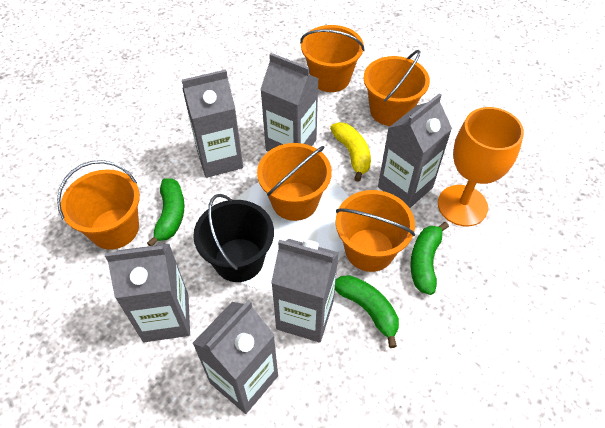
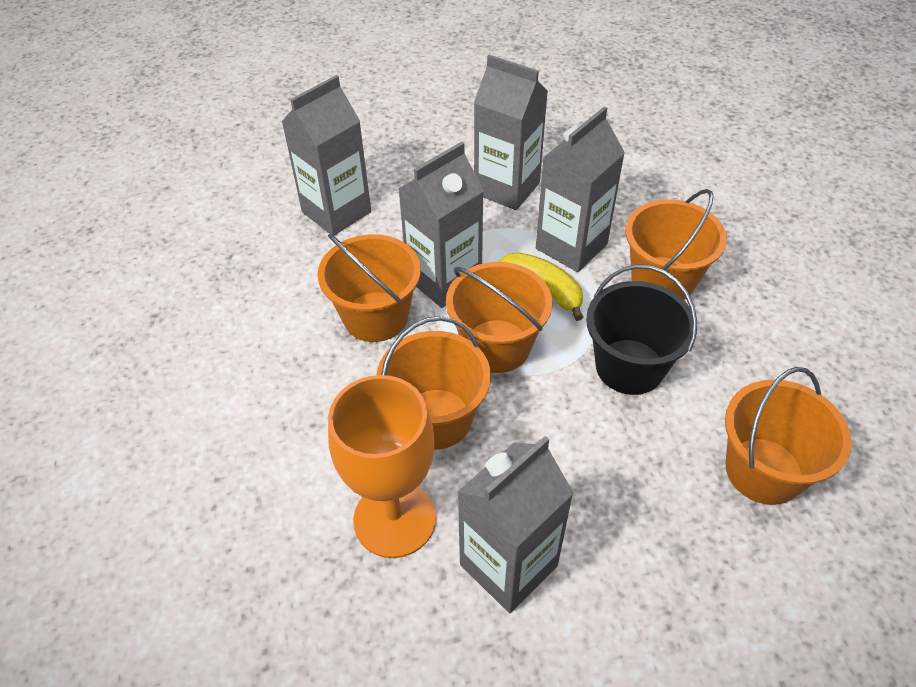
green banana: 3 -> 0
grey carton: 6 -> 5

